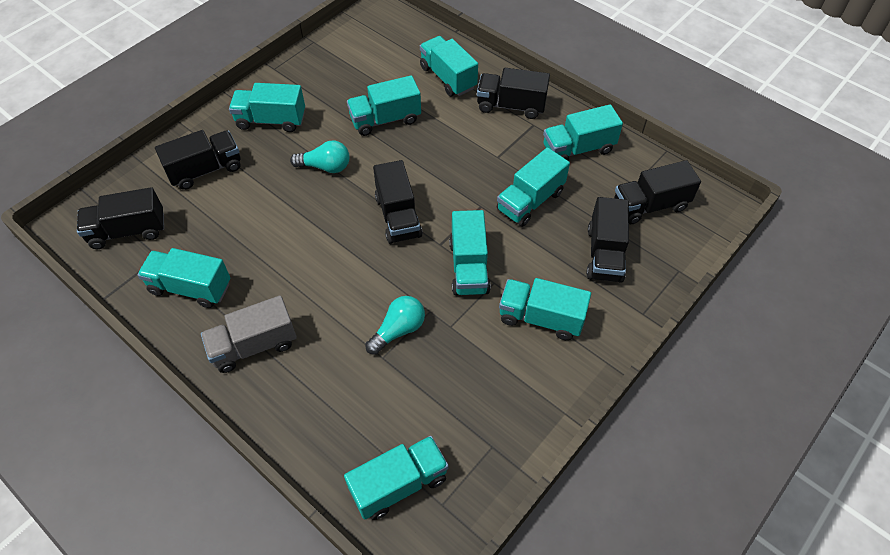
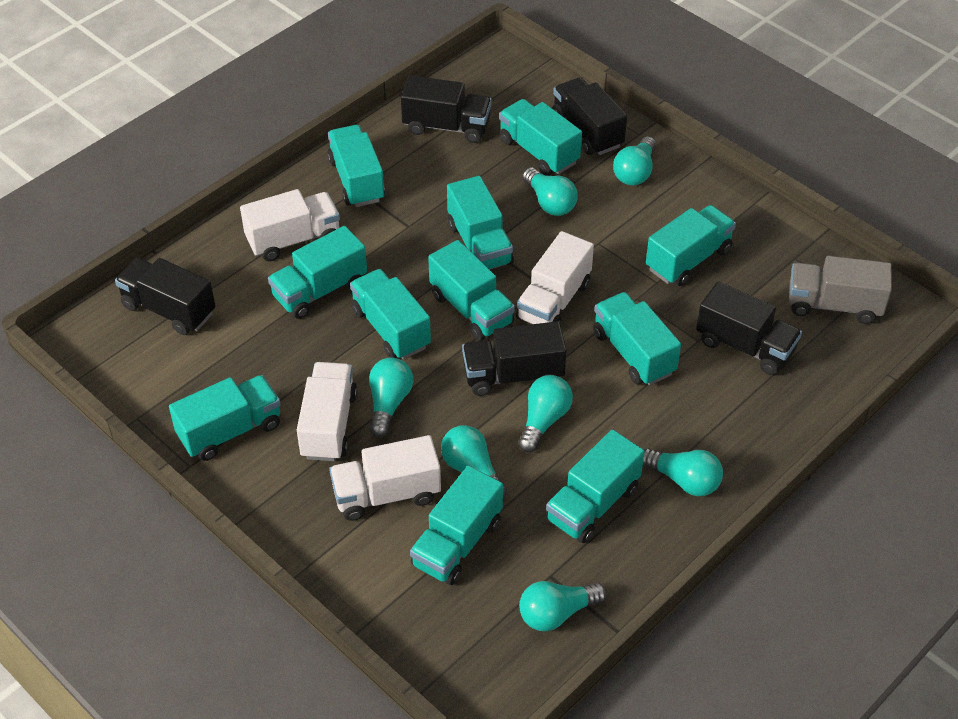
black truck: 6 -> 5
turquoise light bulb: 2 -> 7
turquoise truck: 9 -> 11
white truck: 0 -> 4

